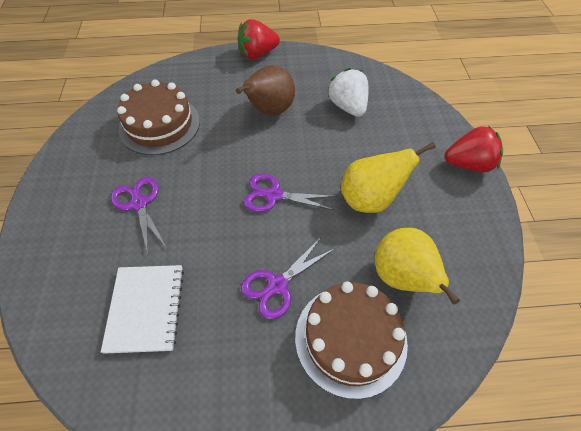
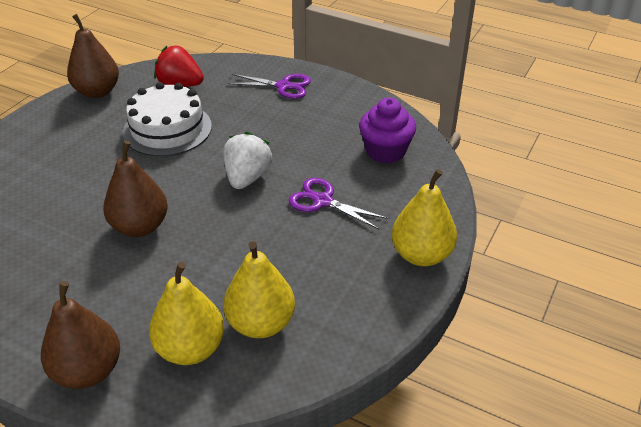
brown cake: 2 -> 0
brown pear: 1 -> 3
purple cupcake: 0 -> 1
purple scissors: 3 -> 2
red strawberry: 2 -> 1
white cake: 0 -> 1
white notebook: 1 -> 0
yellow pear: 2 -> 3

